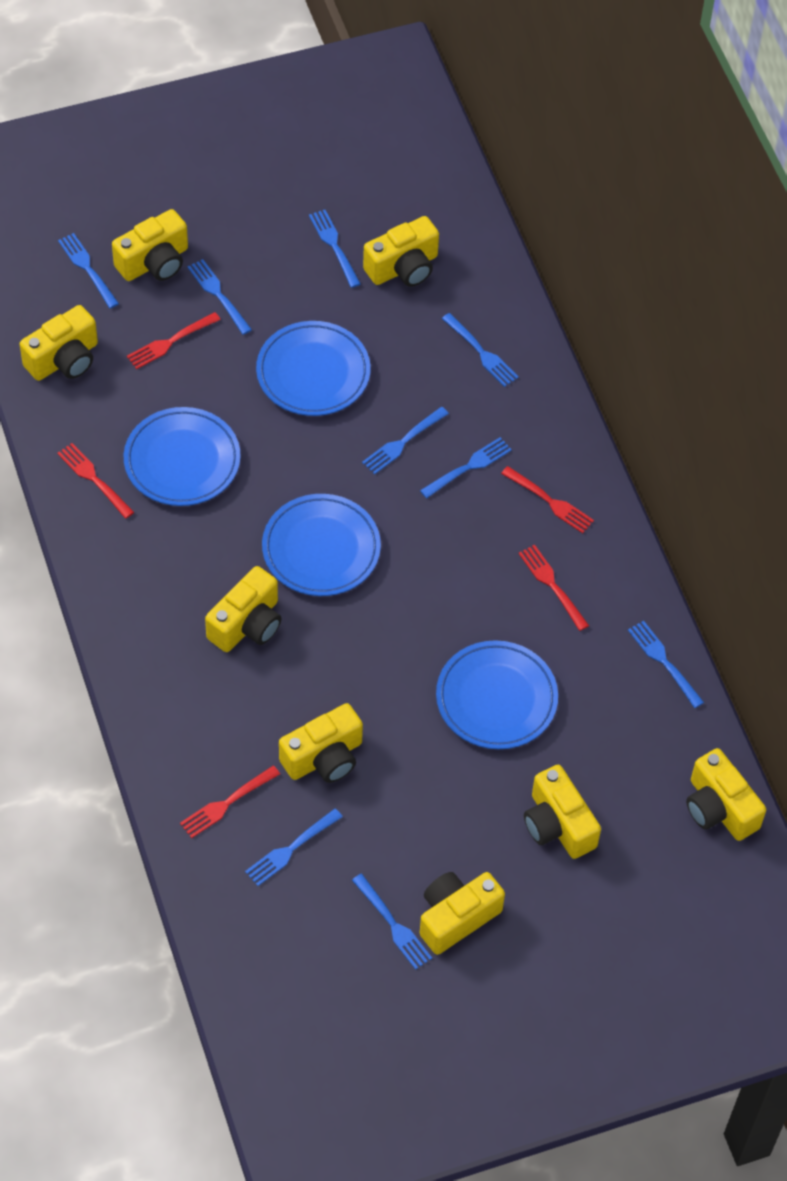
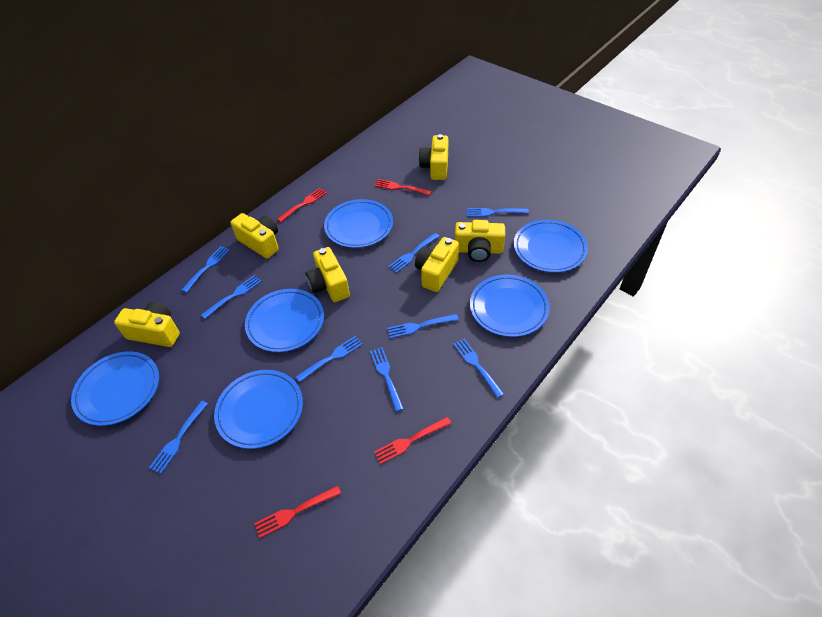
blue plate: 4 -> 6
red fork: 5 -> 4
yellow camera: 8 -> 6

